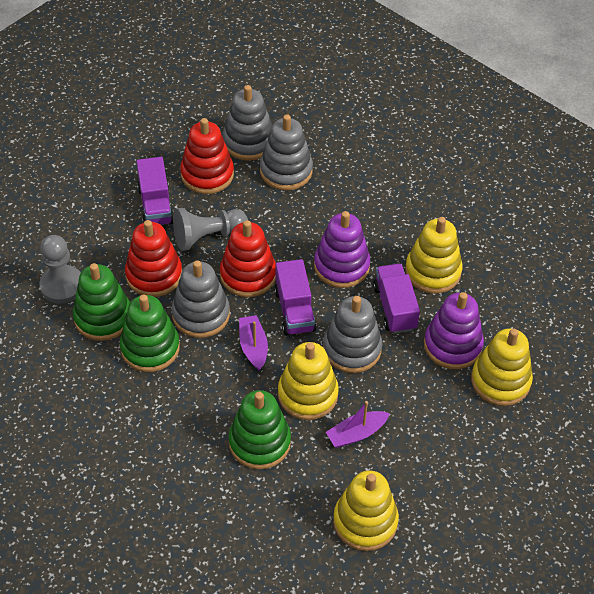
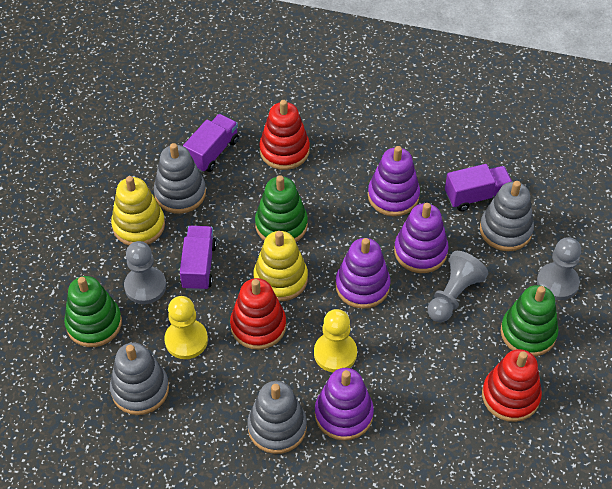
grey pawn: 2 -> 3
purple boat: 2 -> 0
purple stacking toy: 2 -> 4
yellow pawn: 0 -> 2
yellow stacking toy: 4 -> 2

